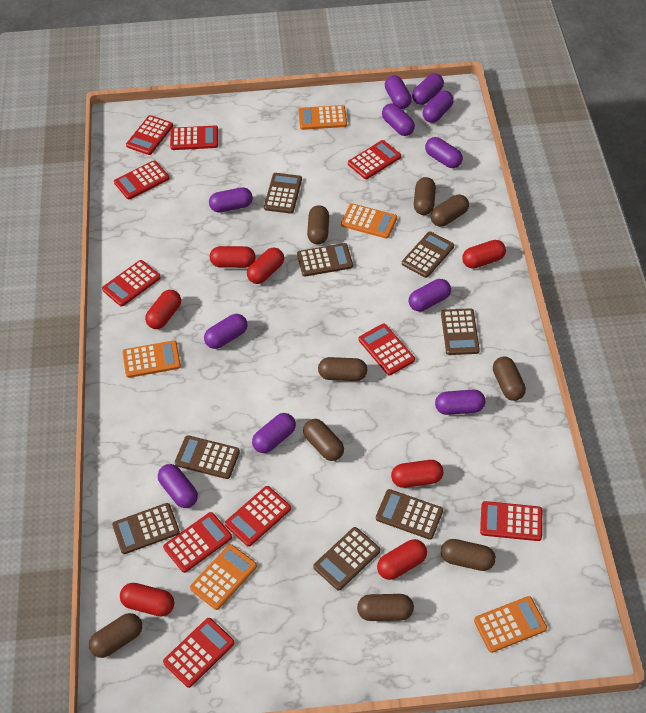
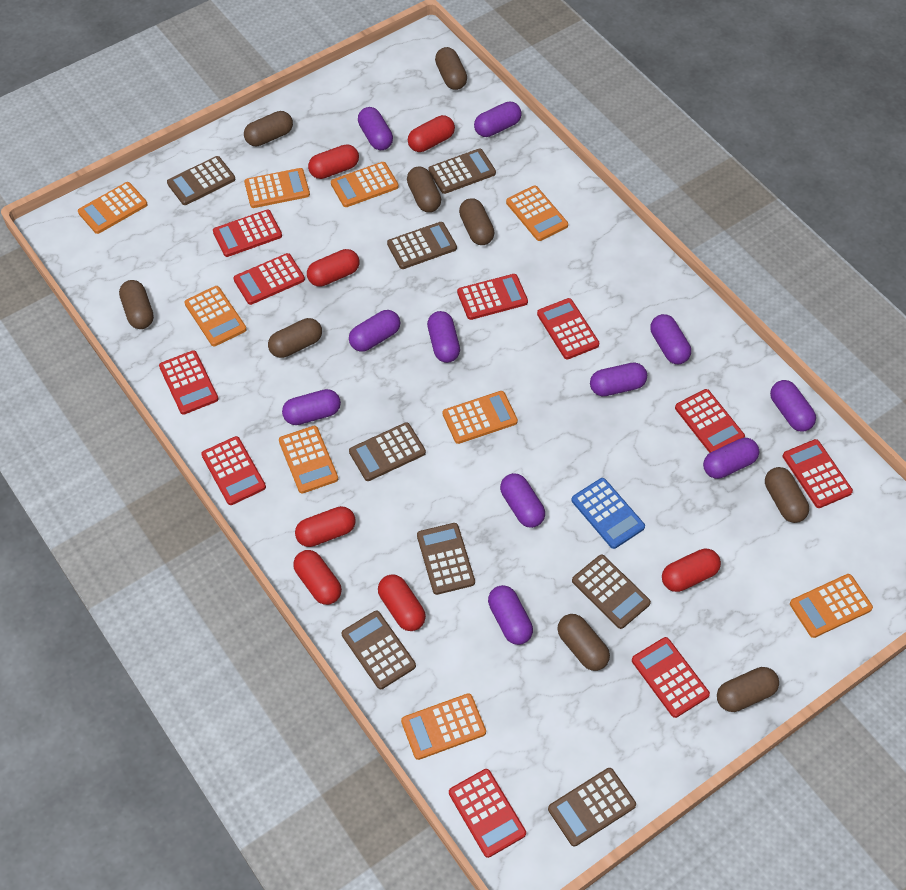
blue calculator: 0 -> 1
orange calculator: 5 -> 9

